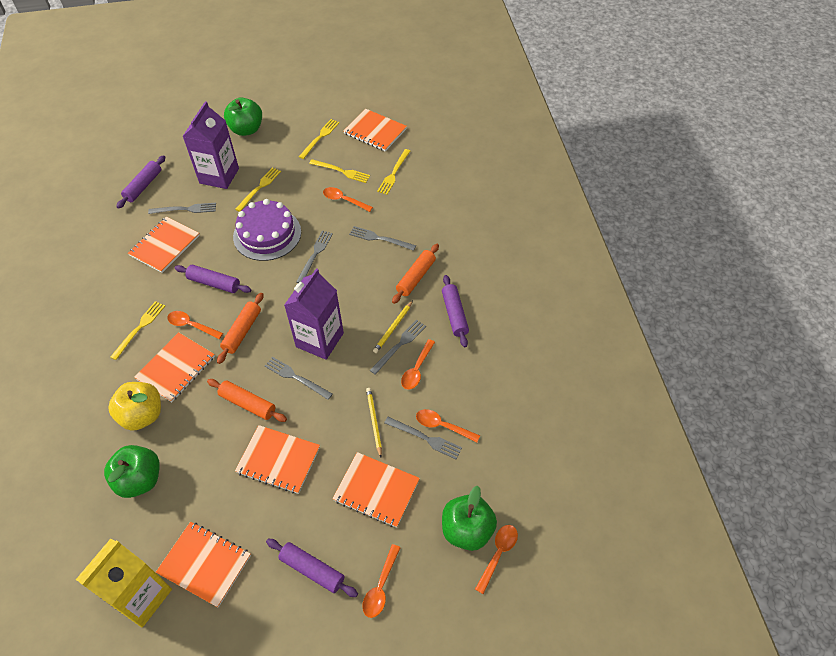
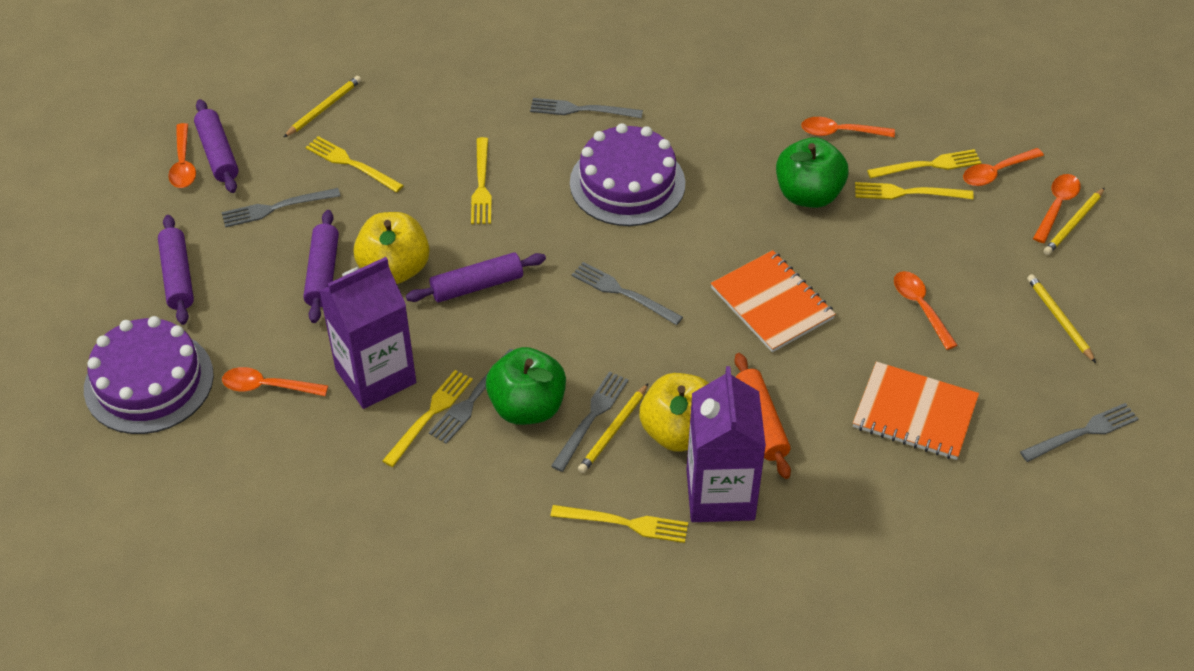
green apple: 3 -> 2
orange notebook: 6 -> 2
orange rolling pin: 3 -> 1
purple cake: 1 -> 2
yellow apple: 1 -> 2
yellow carton: 1 -> 0
yellow fork: 5 -> 6
yellow pencil: 2 -> 4

